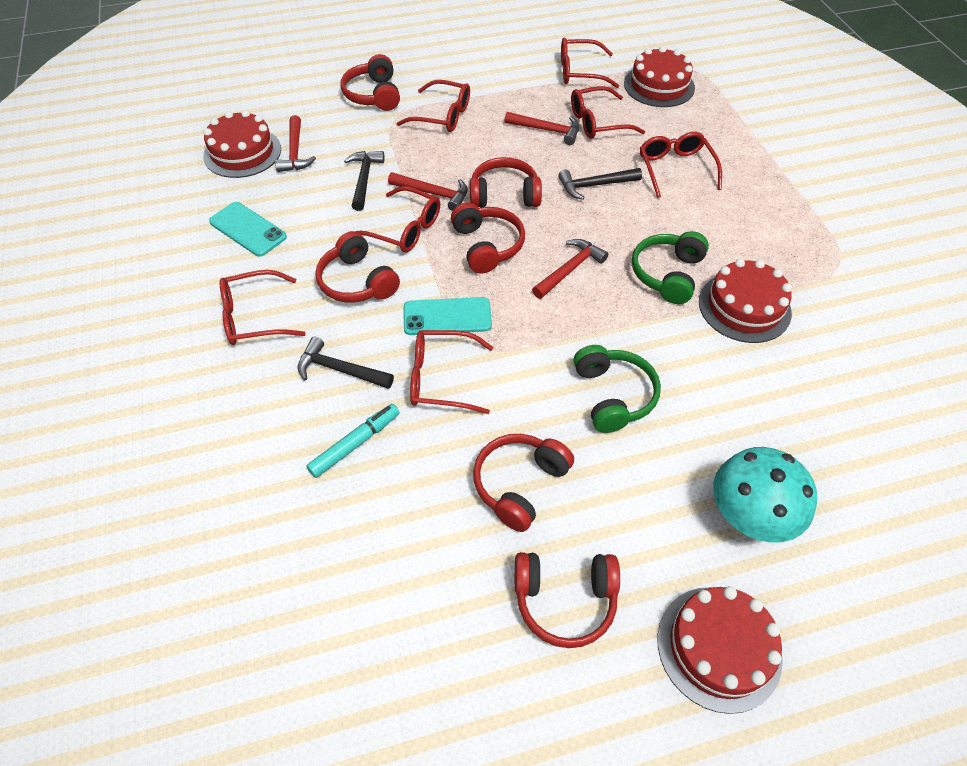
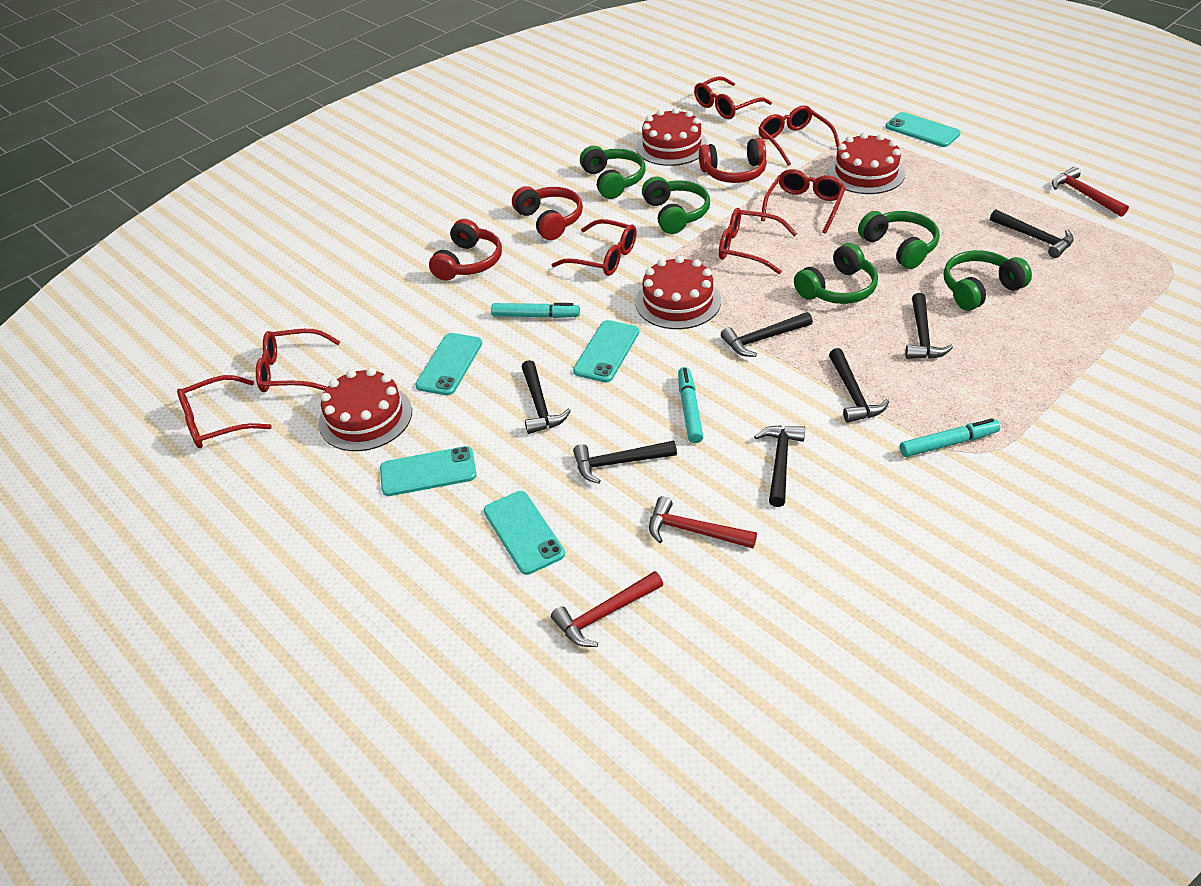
black hammer: 3 -> 7
green headphones: 2 -> 5
red hammer: 4 -> 3
red headphones: 6 -> 3
turquoise marker: 1 -> 3
turquoise mushroom: 1 -> 0
turquoise phone: 2 -> 5

